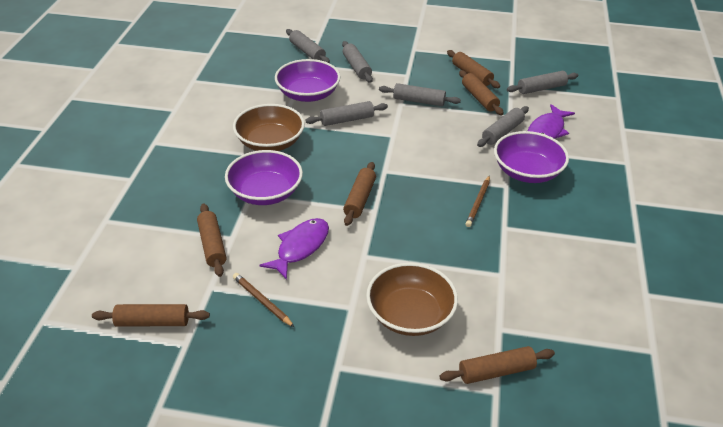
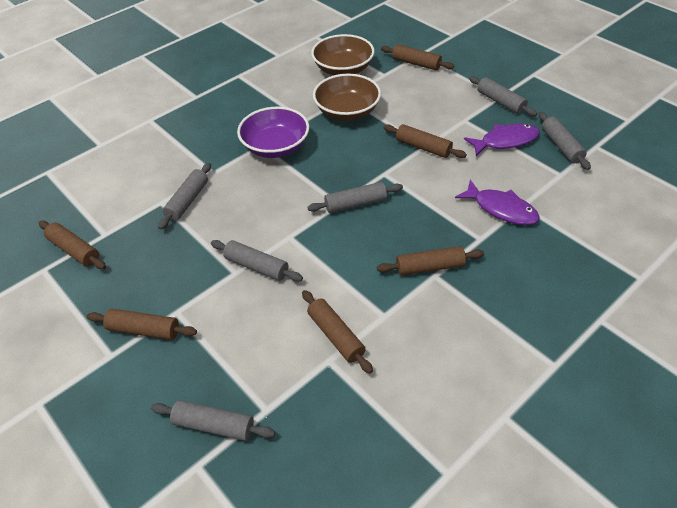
brown pencil: 2 -> 0
purple bowl: 3 -> 1

